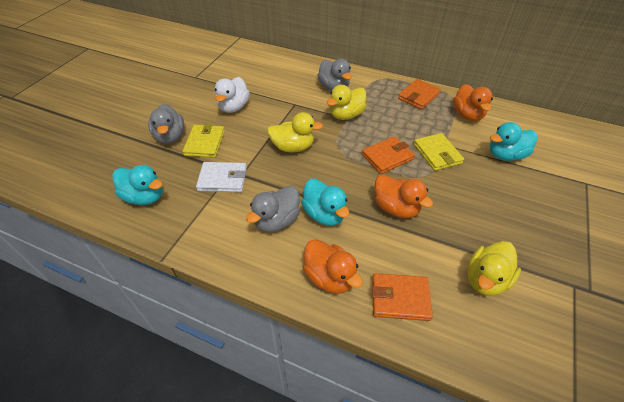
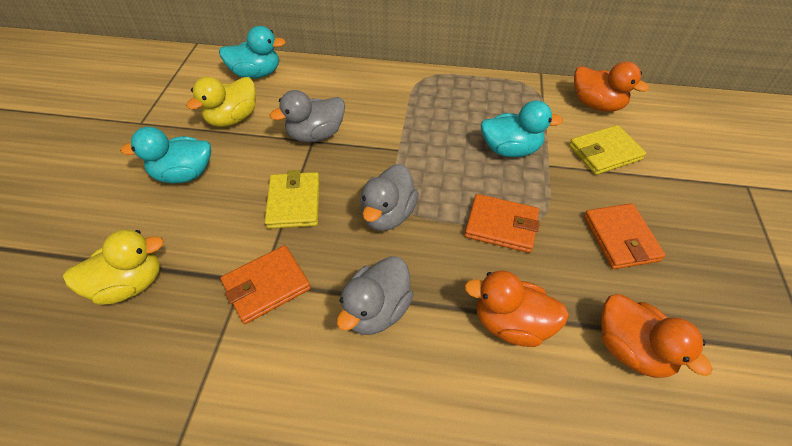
white duck: 1 -> 0
white wallet: 1 -> 0
yellow duck: 3 -> 2

